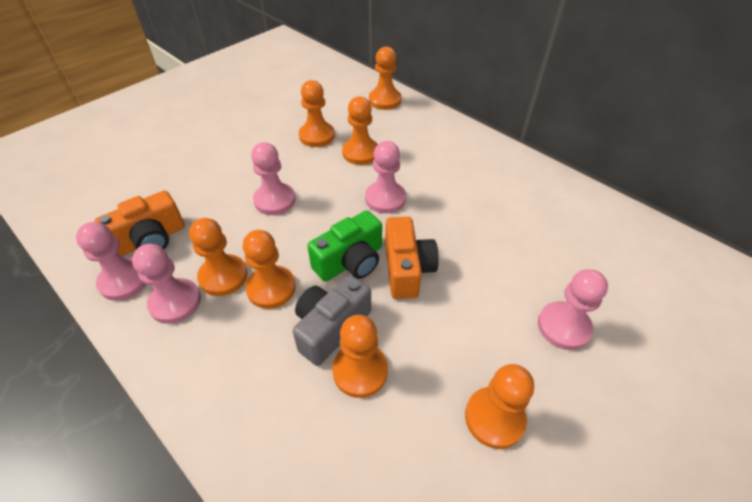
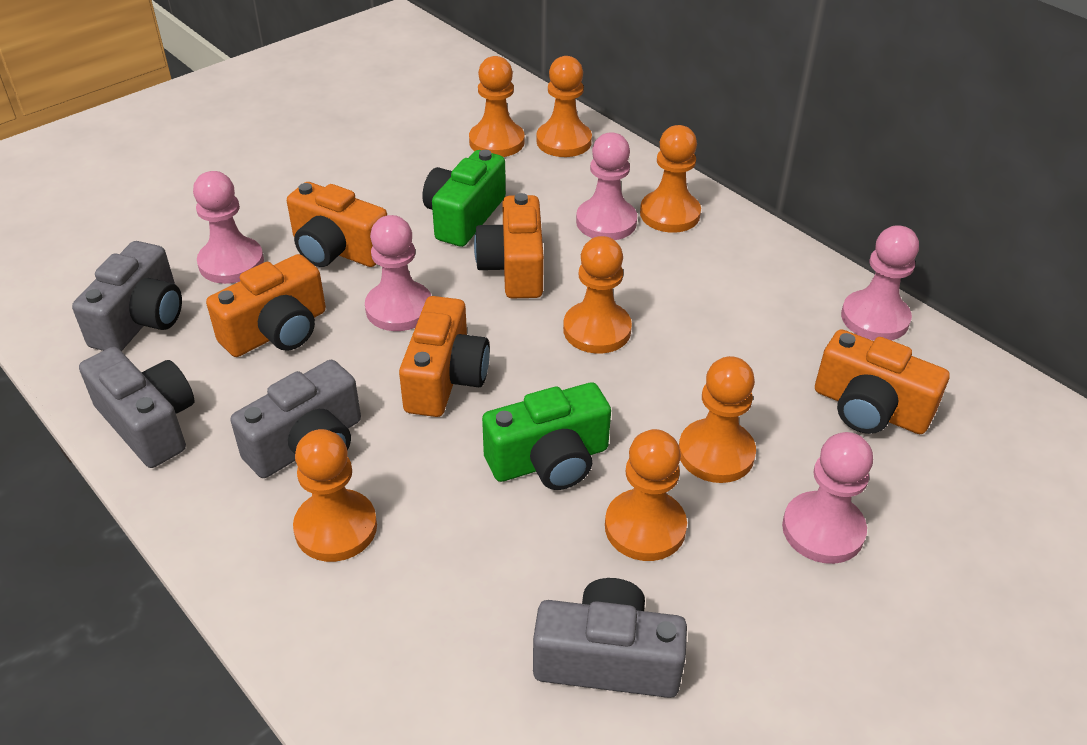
green camera: 1 -> 2
grey camera: 1 -> 4
orange camera: 2 -> 5

